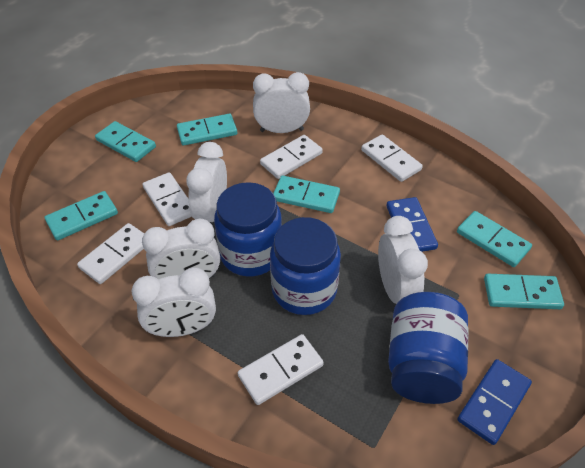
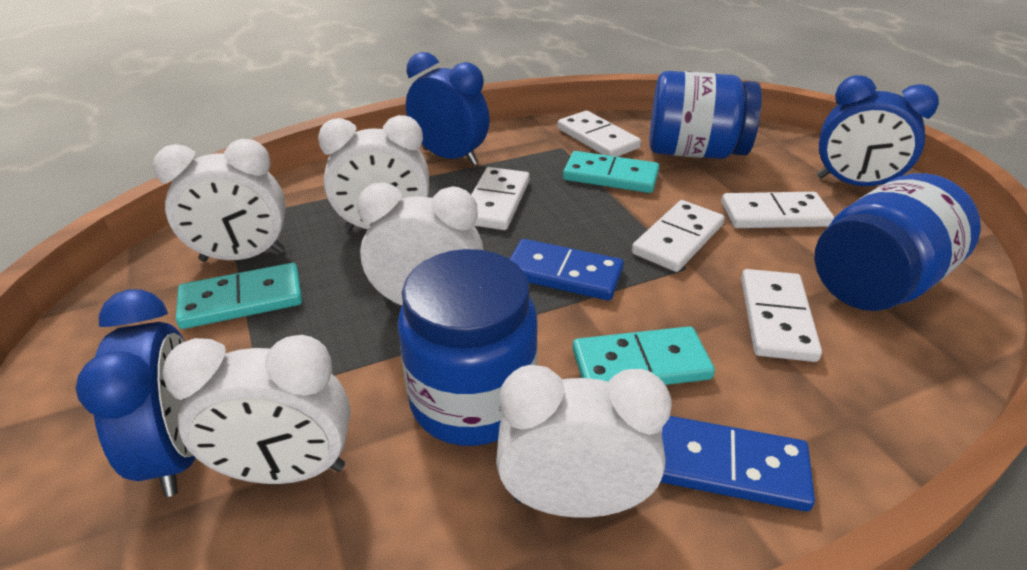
blue clock: 0 -> 3
turquoise domino: 6 -> 3

